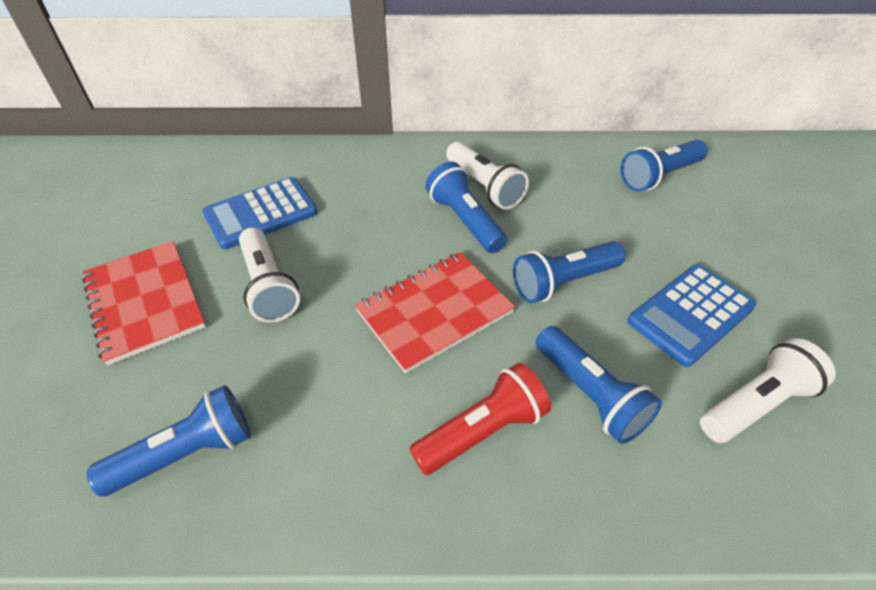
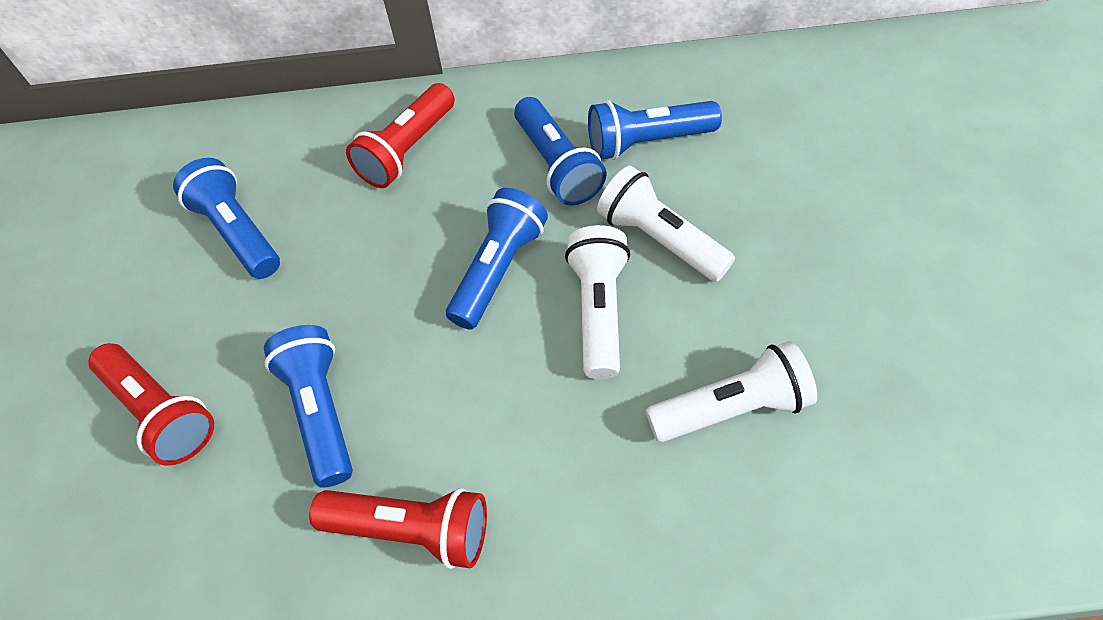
blue calculator: 2 -> 0
red flashlight: 1 -> 3
red notebook: 2 -> 0

